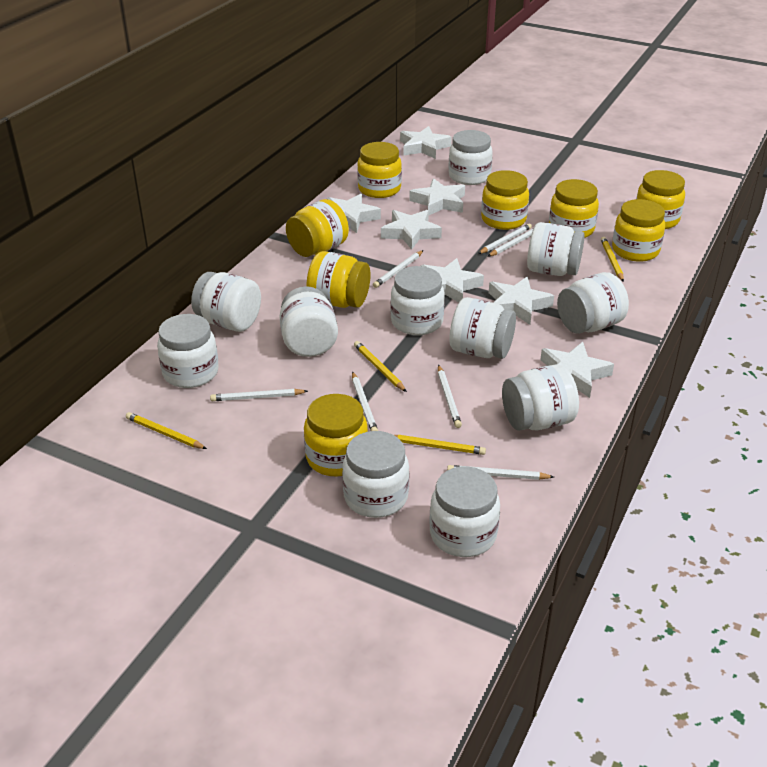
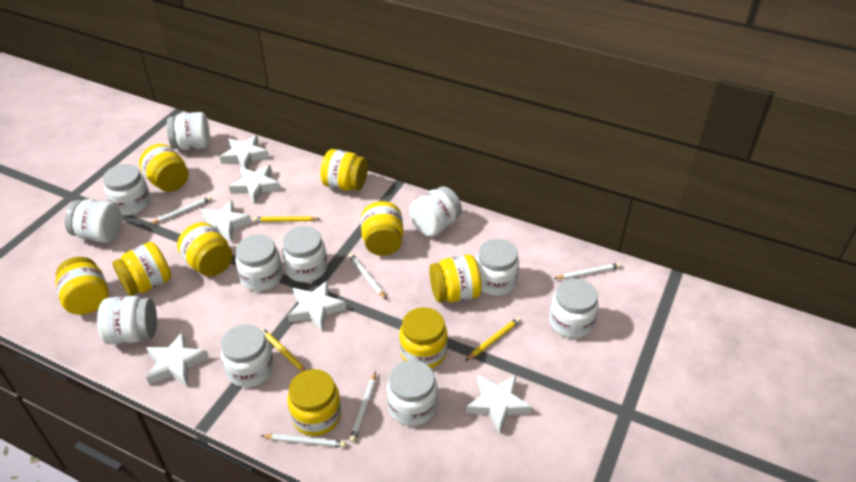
white pencil: 7 -> 5
white star: 7 -> 6
yellow jar: 8 -> 9
yellow pencil: 4 -> 3

